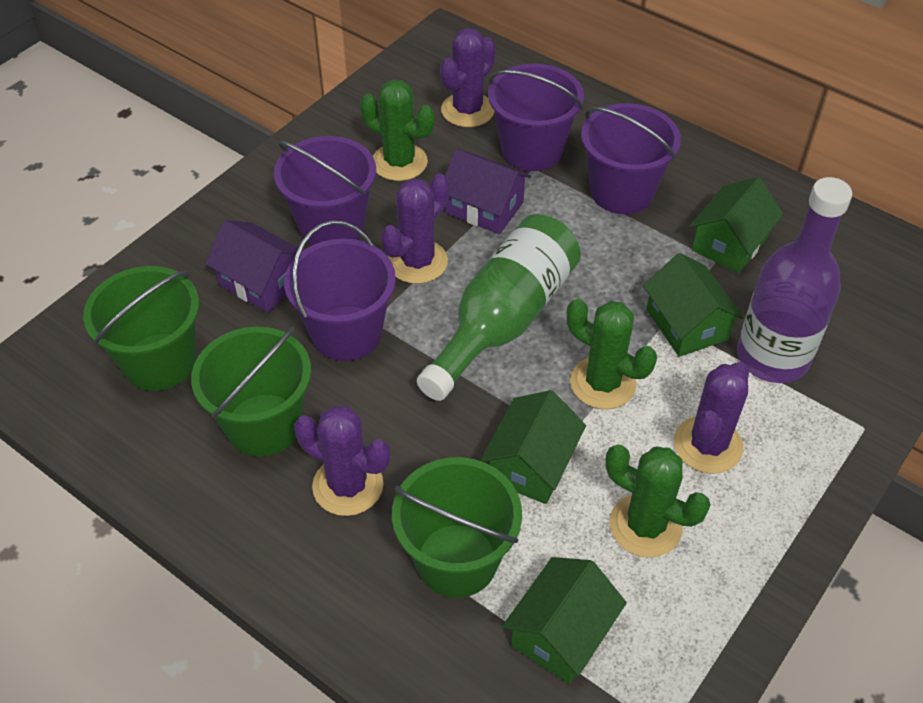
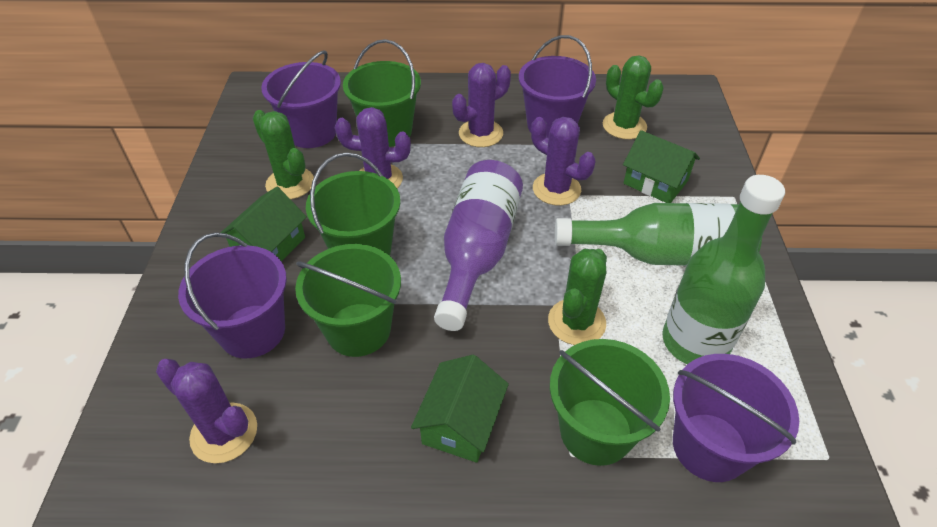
green bottle: 1 -> 2
green bucket: 3 -> 4
green house: 4 -> 3
purple house: 2 -> 0

